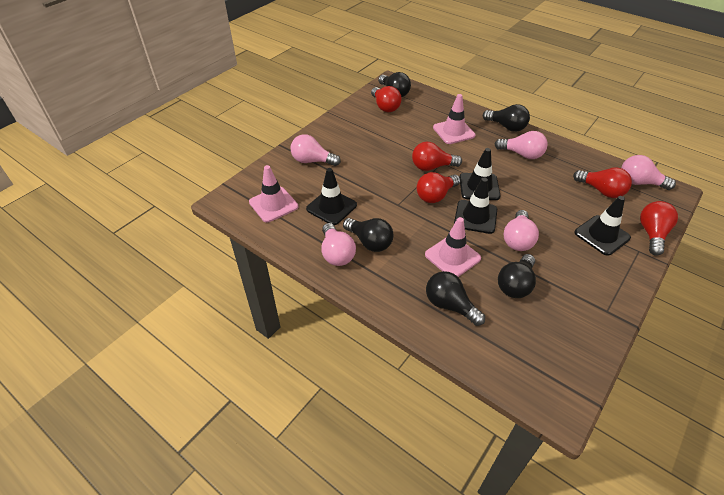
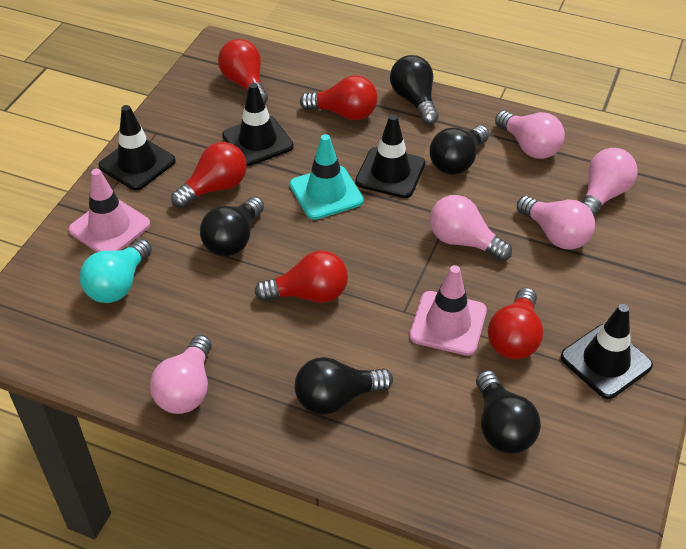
pink traffic cone: 3 -> 2
turquoise light bulb: 0 -> 1
turquoise traffic cone: 0 -> 1

